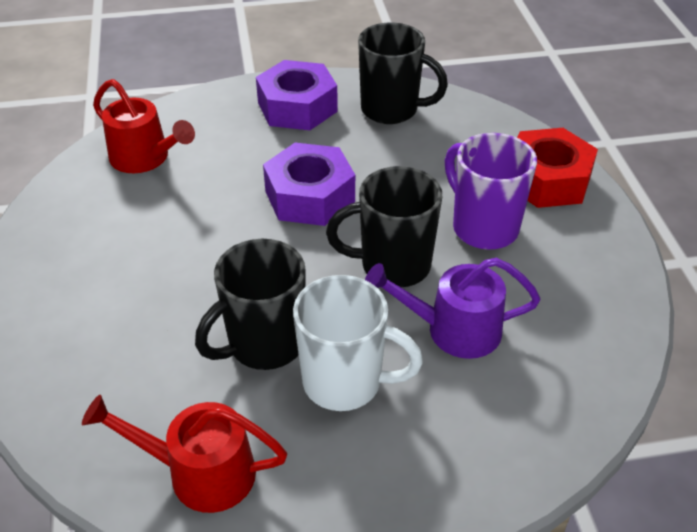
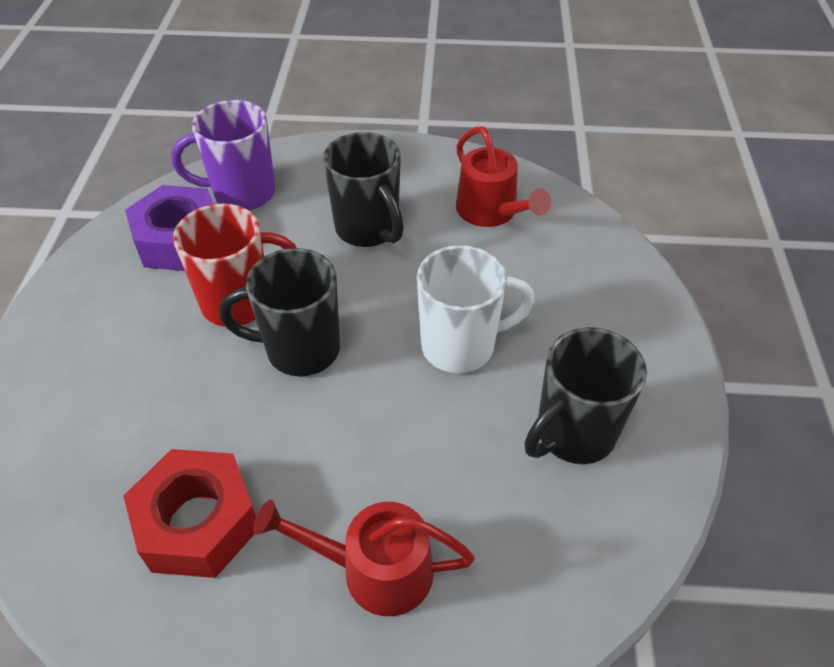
purple nut: 2 -> 1
purple watering can: 1 -> 0
red mug: 0 -> 1

